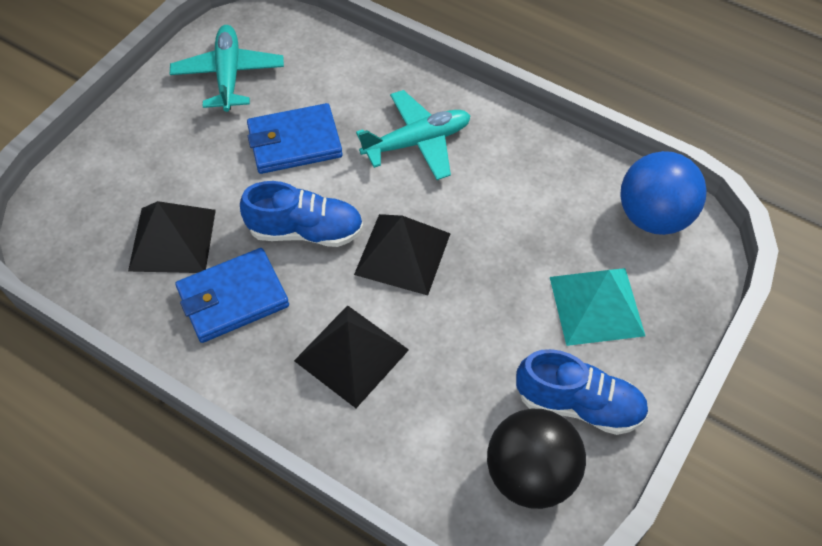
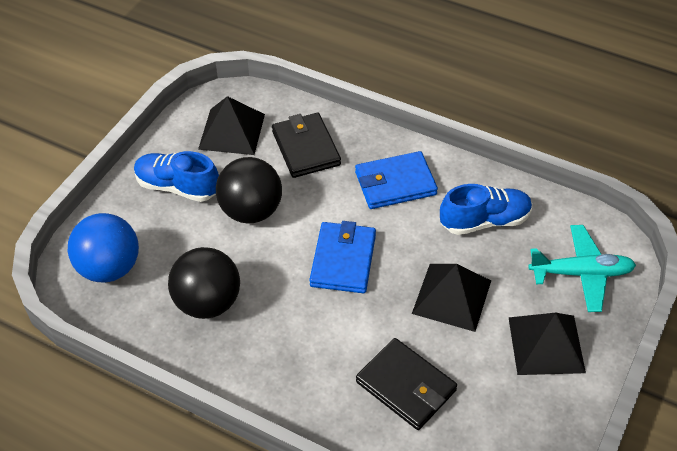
black ball: 1 -> 2
black wallet: 0 -> 2
turquoise plane: 2 -> 1
turquoise pyramid: 1 -> 0

